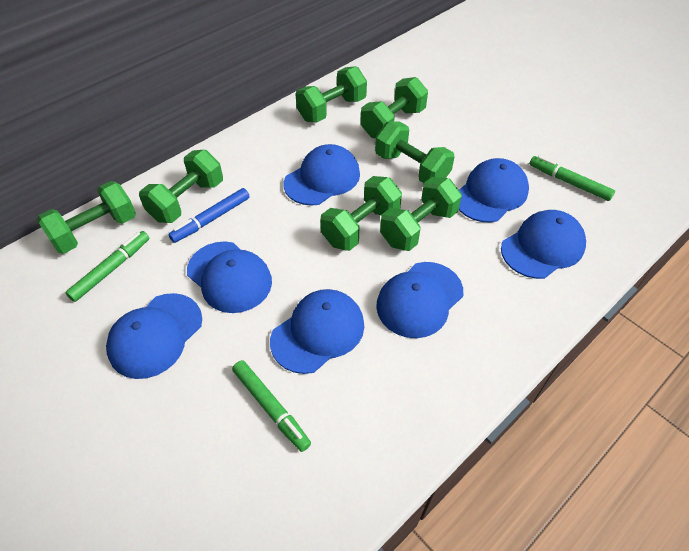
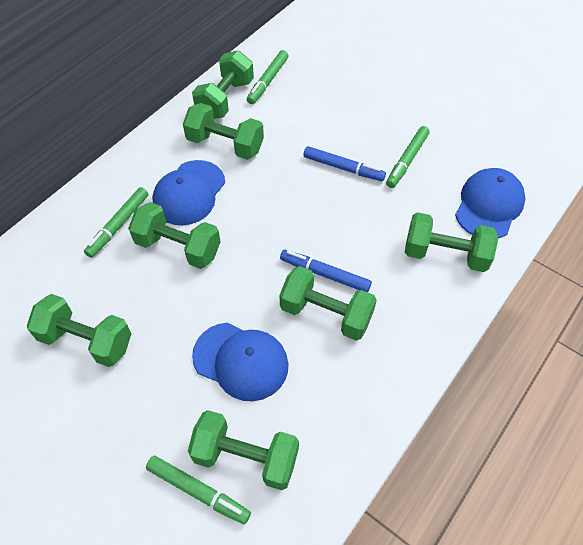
blue cap: 7 -> 3
blue marker: 1 -> 2
green marker: 3 -> 4

